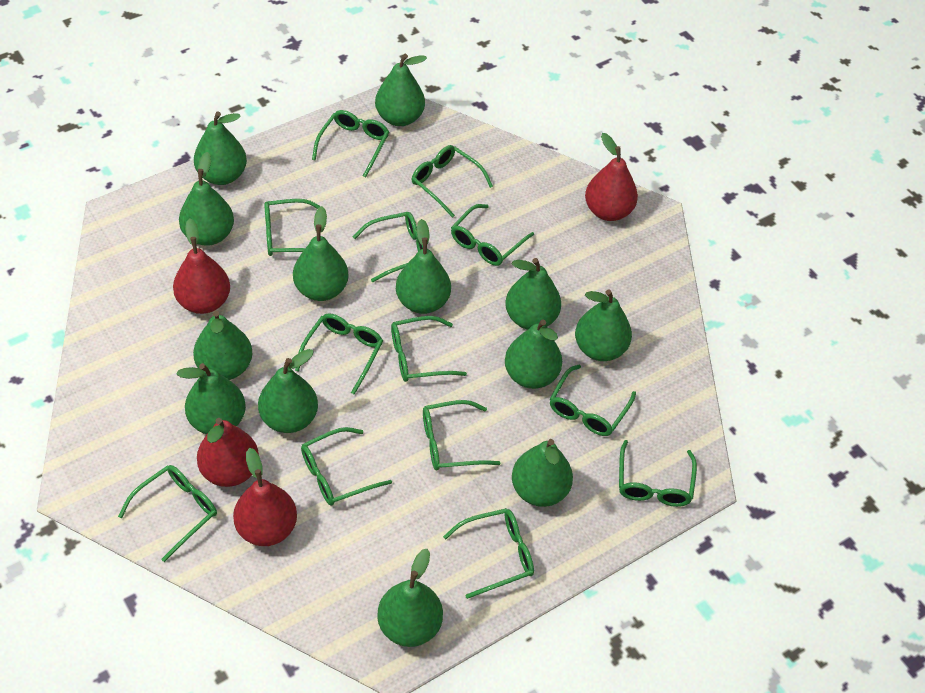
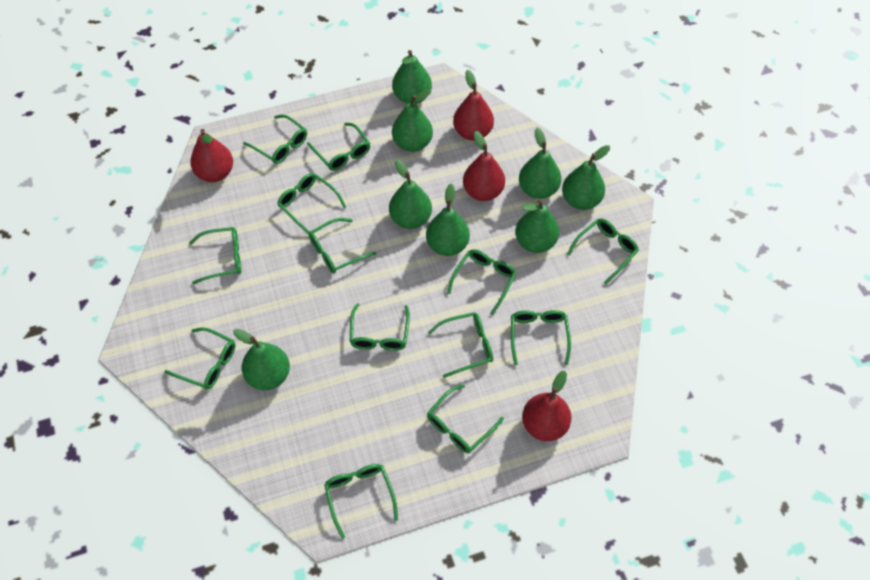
green pear: 13 -> 8

